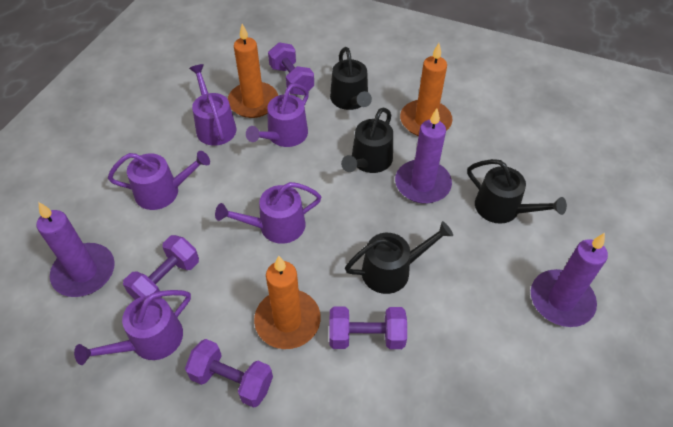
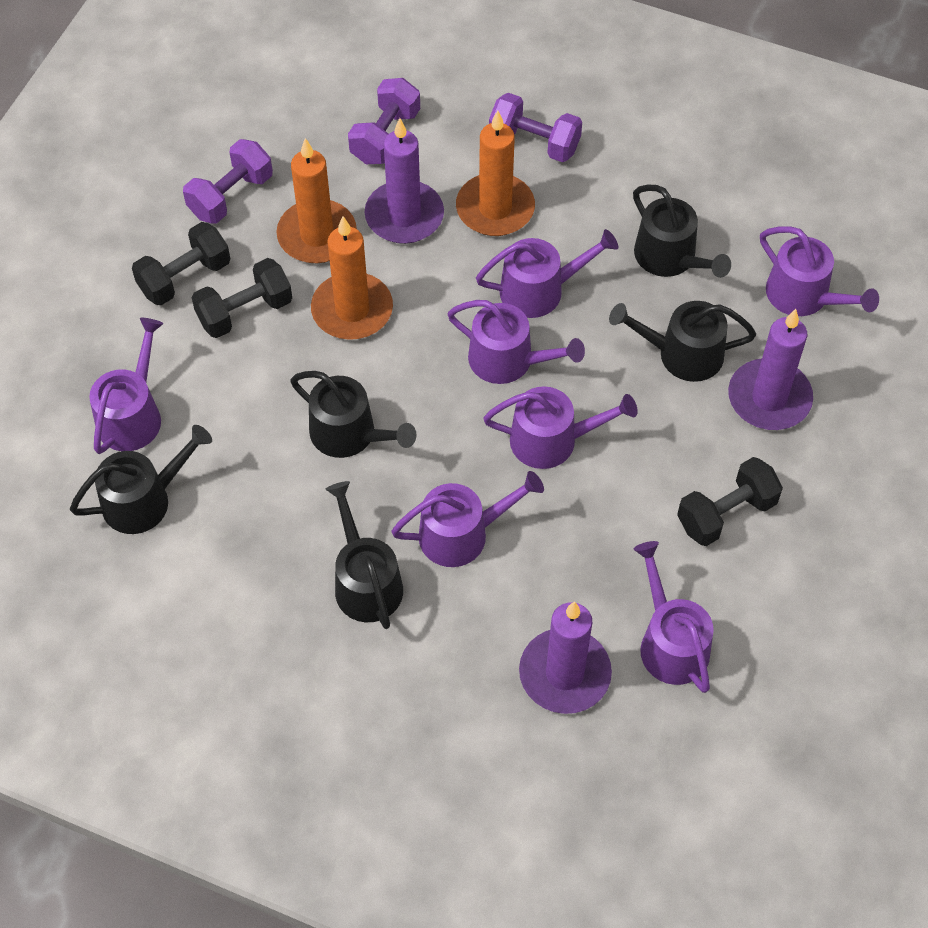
black dumbbell: 0 -> 3
black watering can: 4 -> 5
purple dumbbell: 4 -> 3
purple watering can: 5 -> 7

